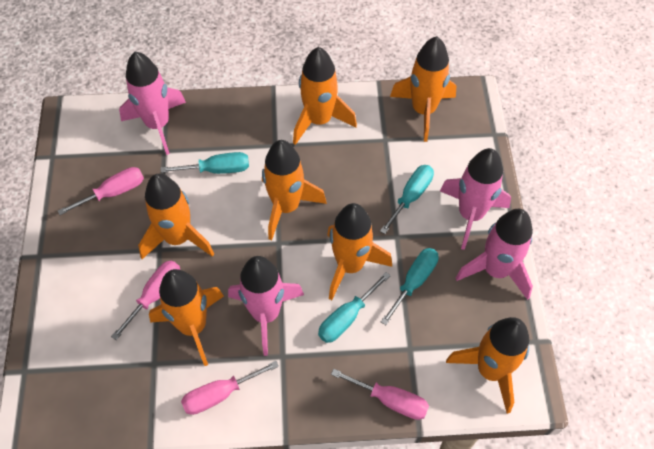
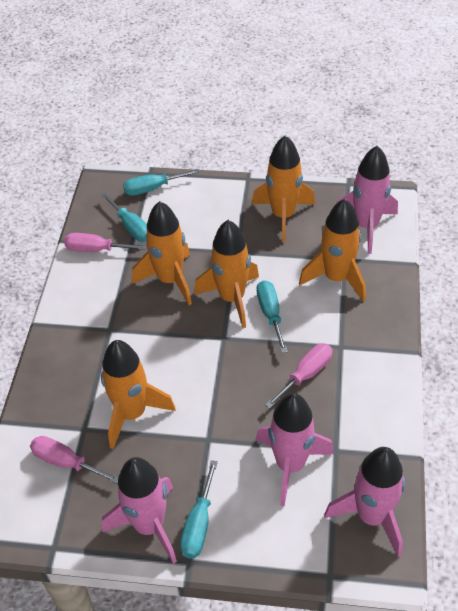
orange rocket: 7 -> 5
pink screwdriver: 4 -> 3

